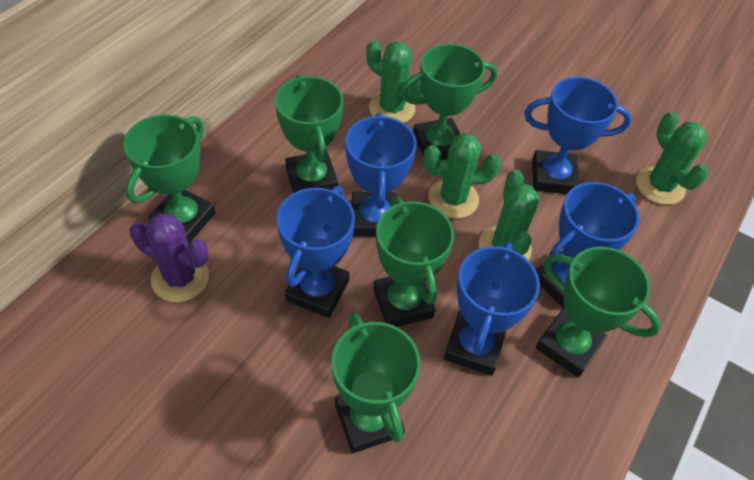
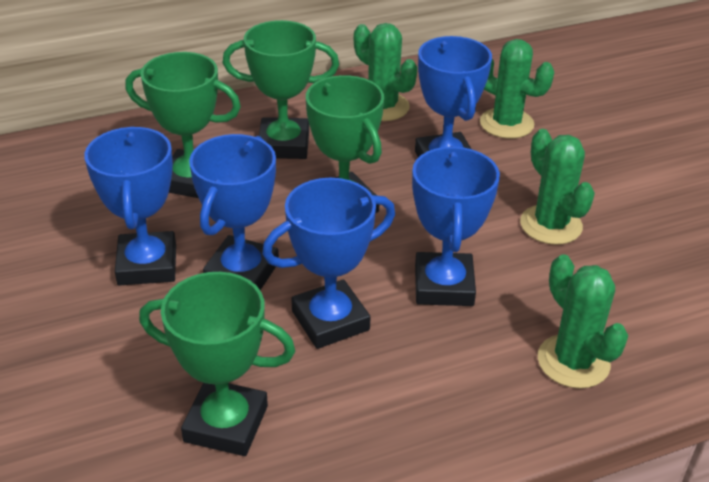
green trophy: 6 -> 4
purple cactus: 1 -> 0

